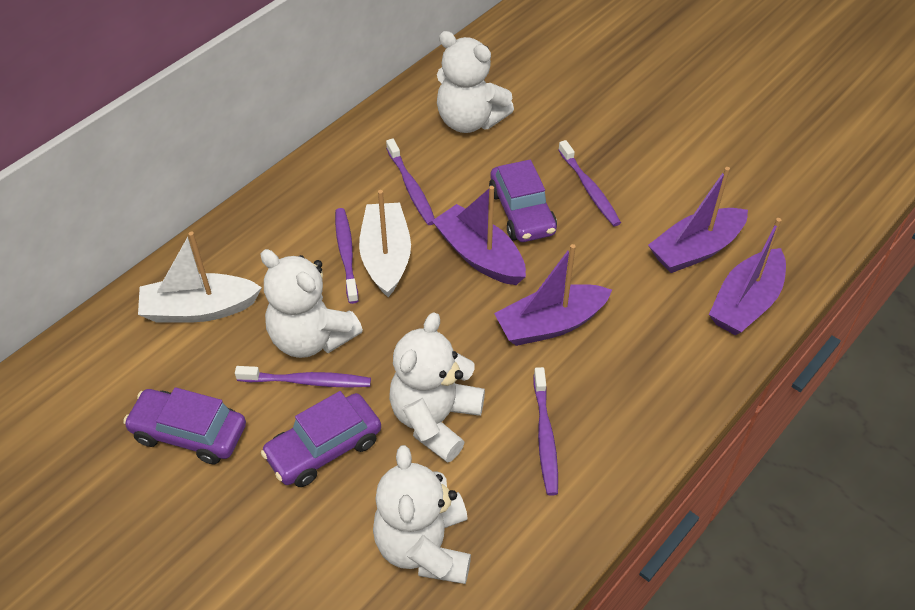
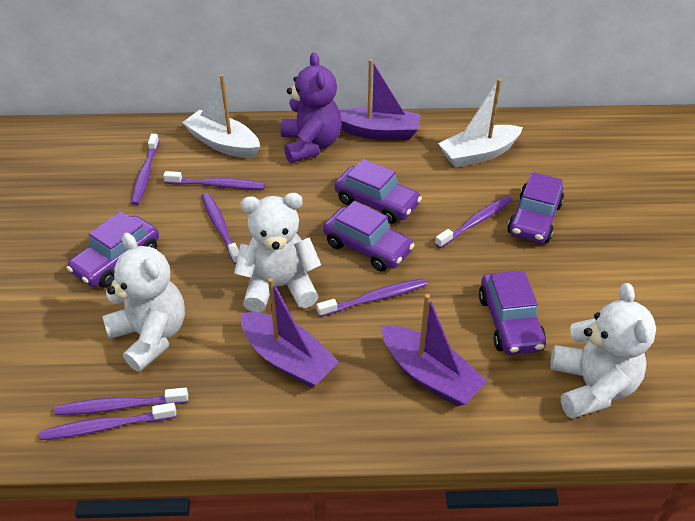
purple boat: 4 -> 3
purple car: 3 -> 5
purple teddy bear: 0 -> 1
purple toothbrush: 5 -> 7
white teddy bear: 4 -> 3

